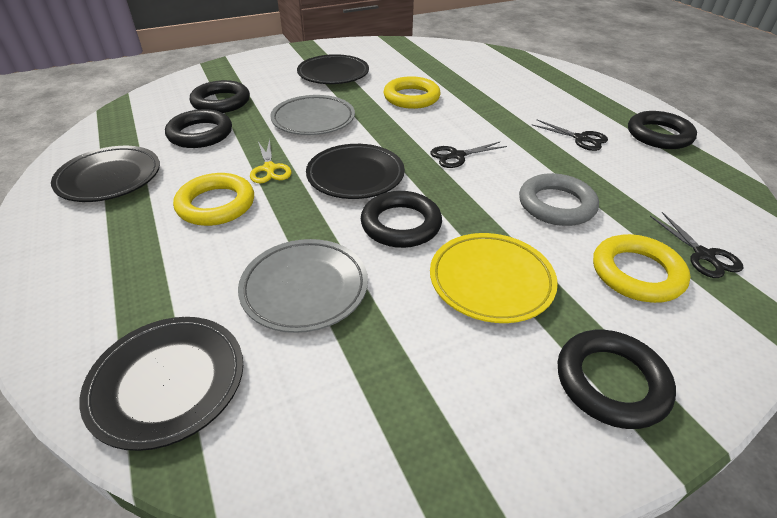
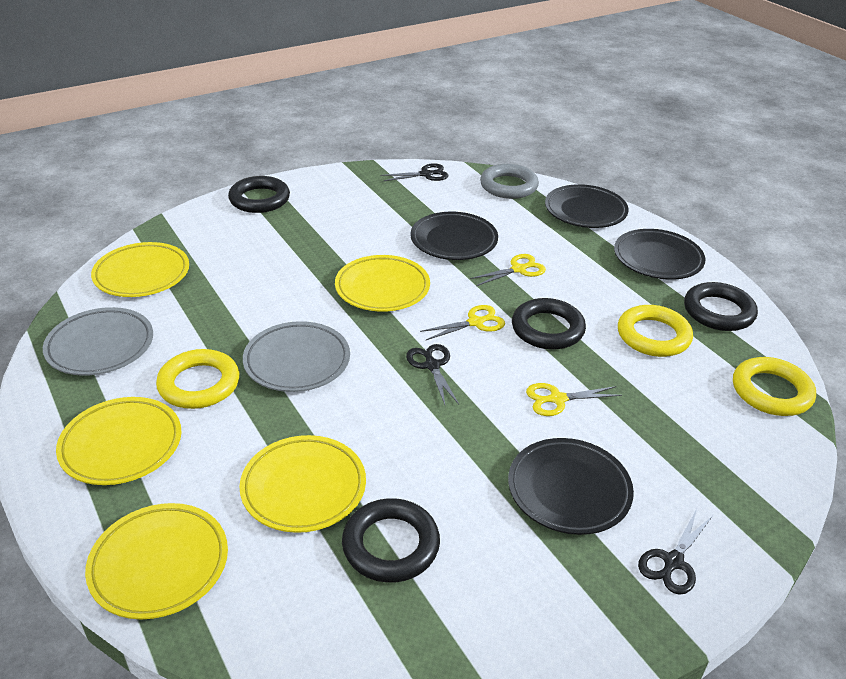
black ring: 5 -> 4
yellow plate: 1 -> 5
yellow scissors: 1 -> 3

